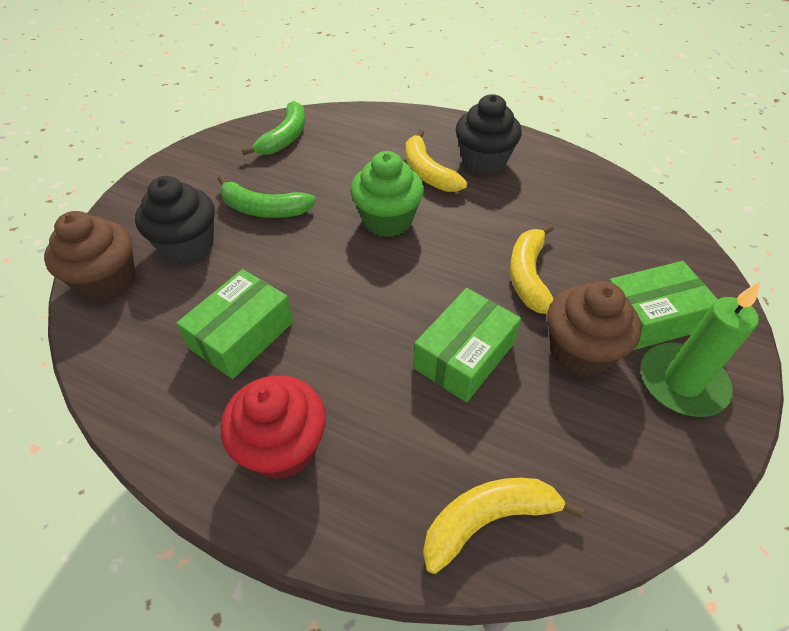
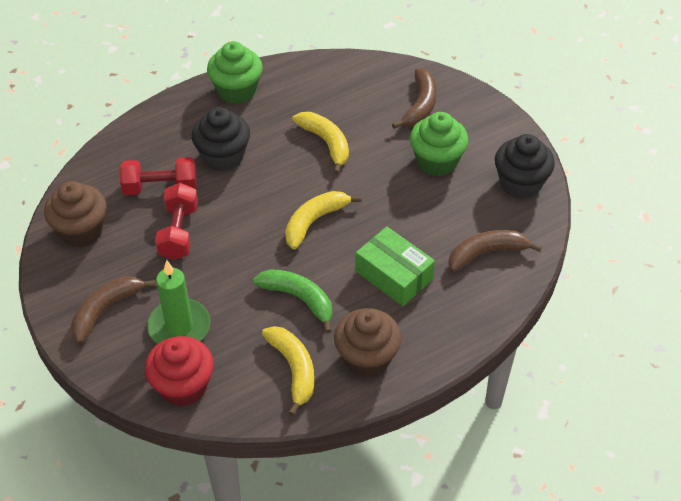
brown banana: 0 -> 3
green banana: 2 -> 1
green box: 3 -> 1
green cupcake: 1 -> 2
red dumbbell: 0 -> 2

